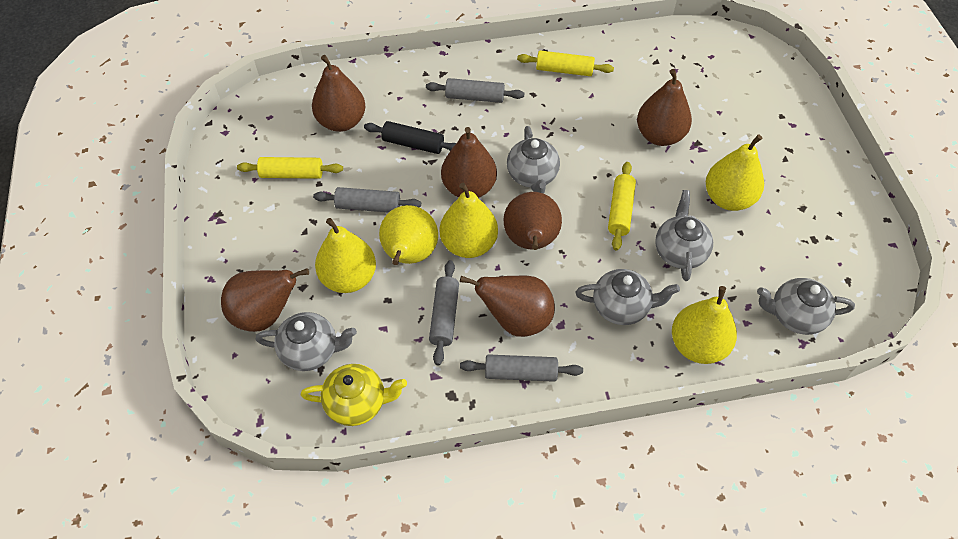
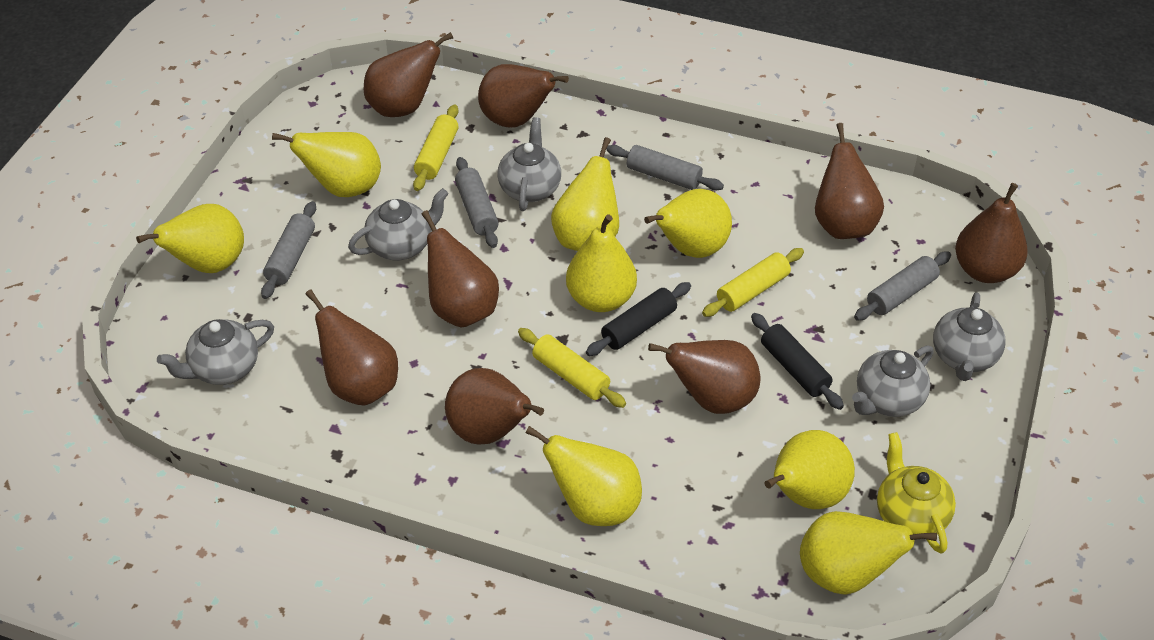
black rolling pin: 1 -> 2
brown pear: 6 -> 8
yellow pear: 5 -> 8

